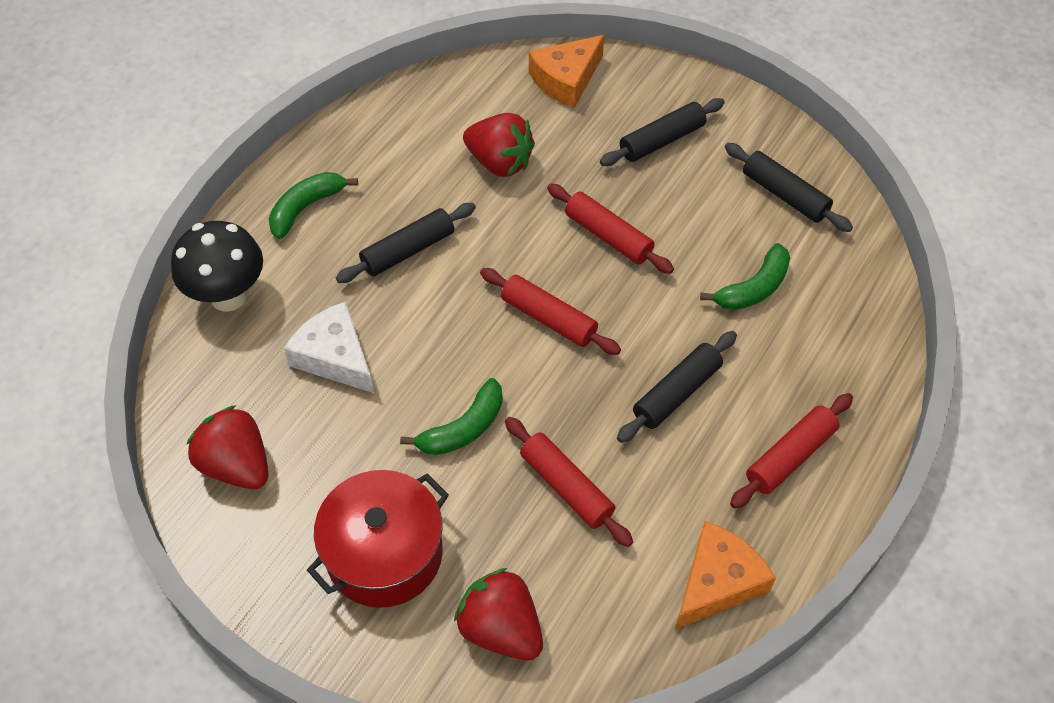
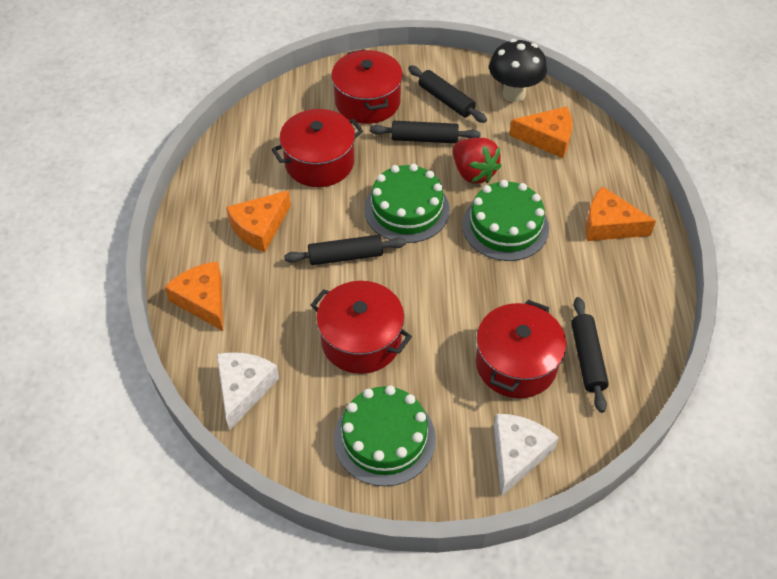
green banana: 3 -> 0
green cake: 0 -> 3
orange cheese: 2 -> 4
red pot: 1 -> 4
red rolling pin: 4 -> 0
red strawberry: 3 -> 1
white cheese: 1 -> 2

